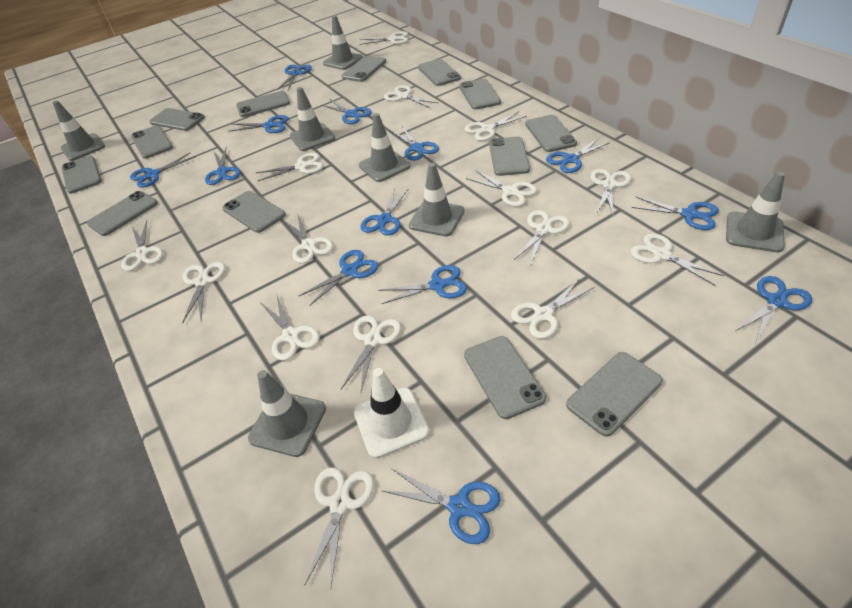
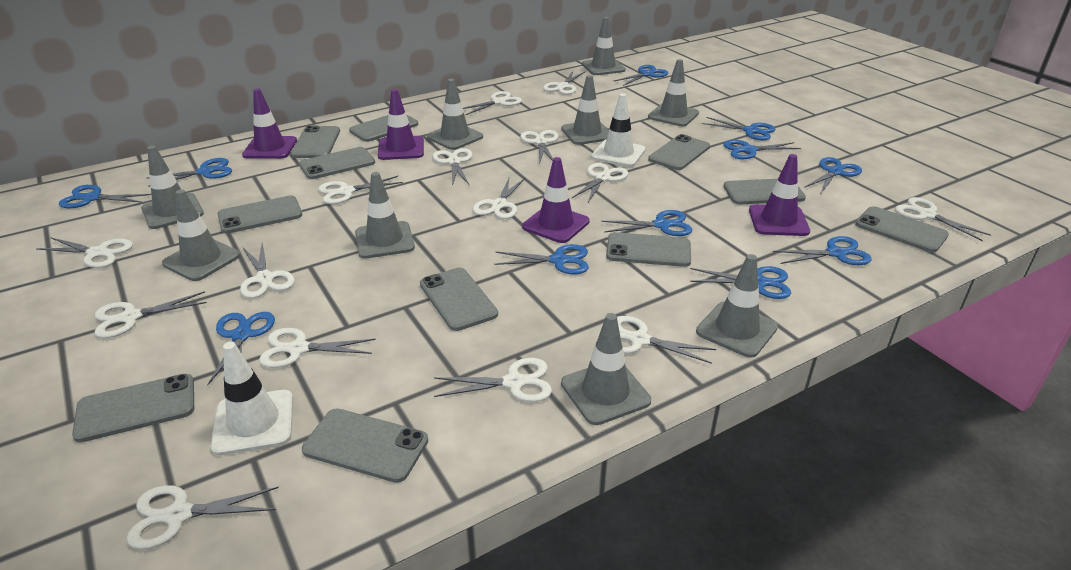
blue scissors: 13 -> 11
grey phone: 13 -> 11
grey traffic cone: 7 -> 9
purple traffic cone: 0 -> 4
white traffic cone: 1 -> 2

